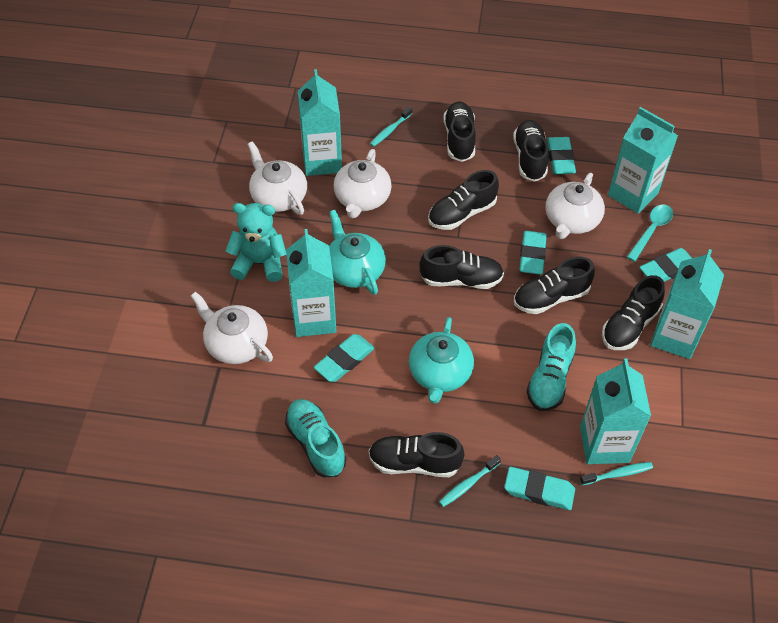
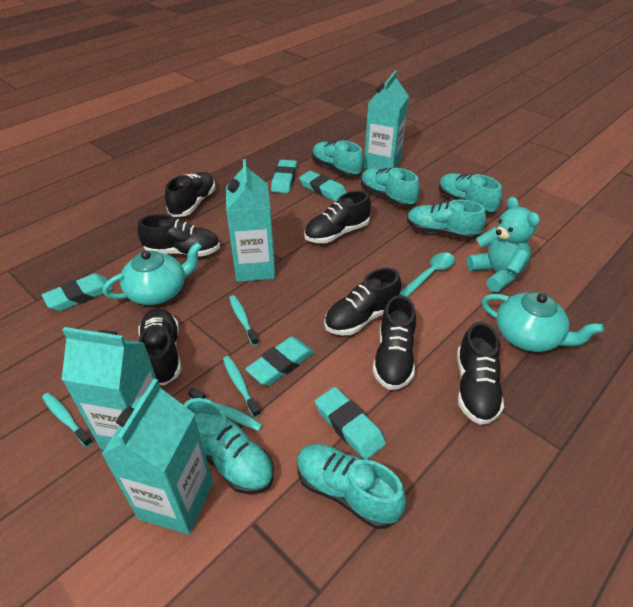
turquoise carton: 5 -> 4
turquoise shoe: 2 -> 6
turquoise toothbrush: 3 -> 4
white teapot: 4 -> 0

